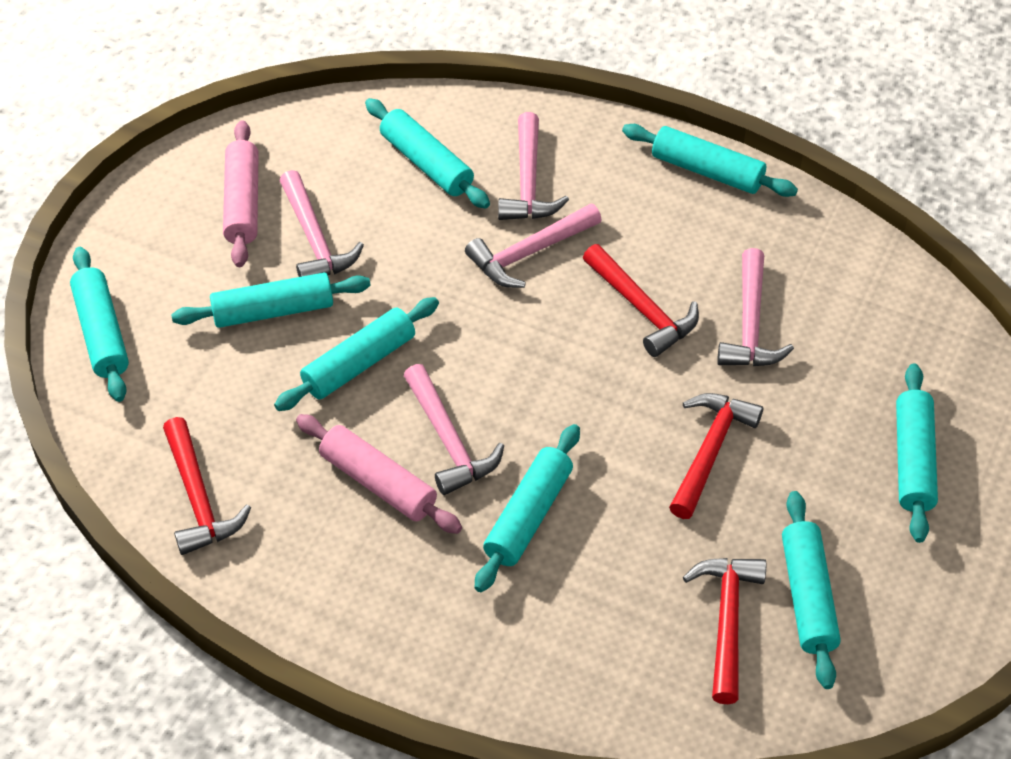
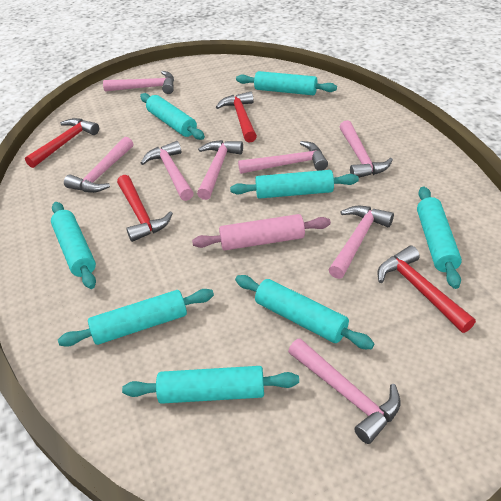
pink hammer: 5 -> 8
pink rolling pin: 2 -> 1

